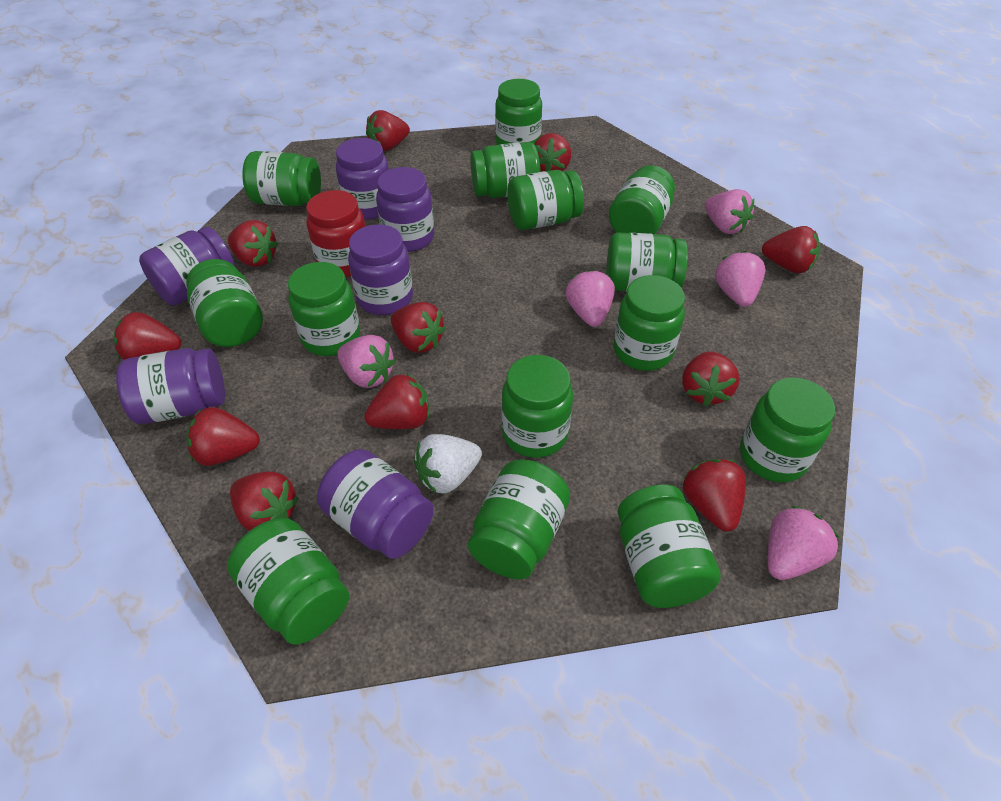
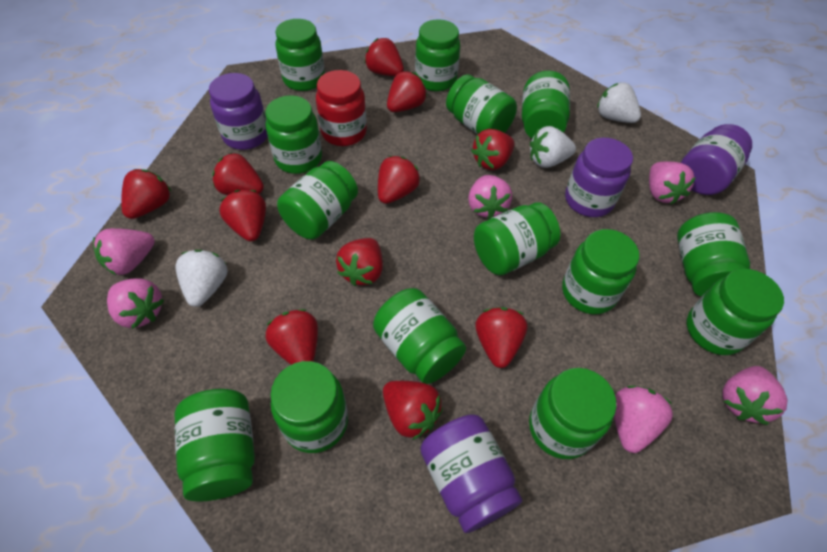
pink strawberry: 5 -> 6
purple jar: 6 -> 4
white strawberry: 1 -> 3

